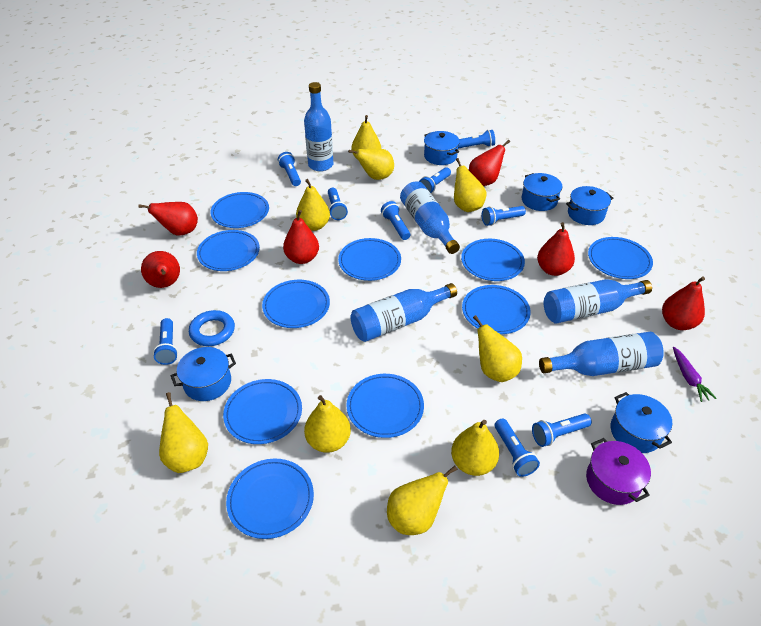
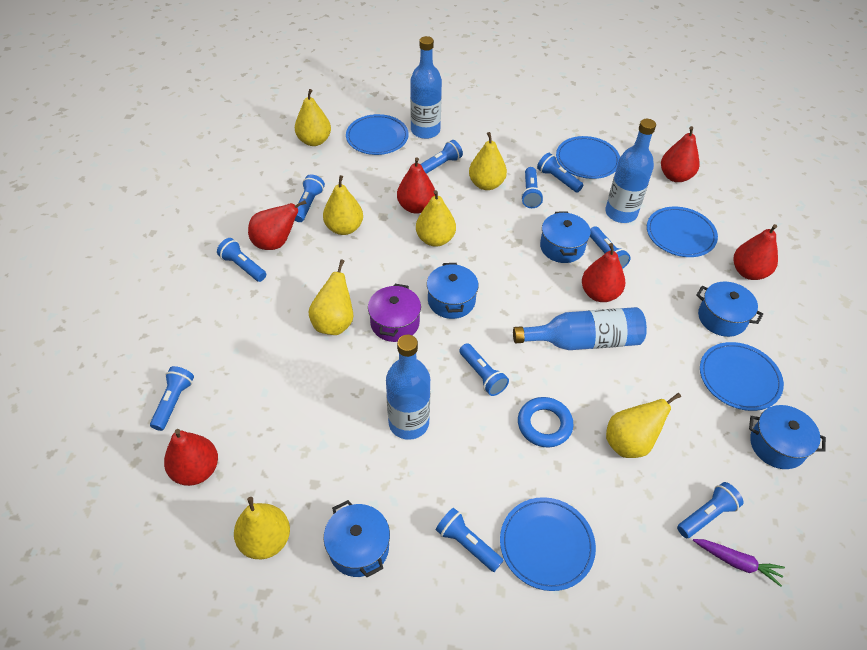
blue bottle: 5 -> 4
blue flashlight: 9 -> 10
blue plate: 10 -> 5
yellow pear: 9 -> 7

